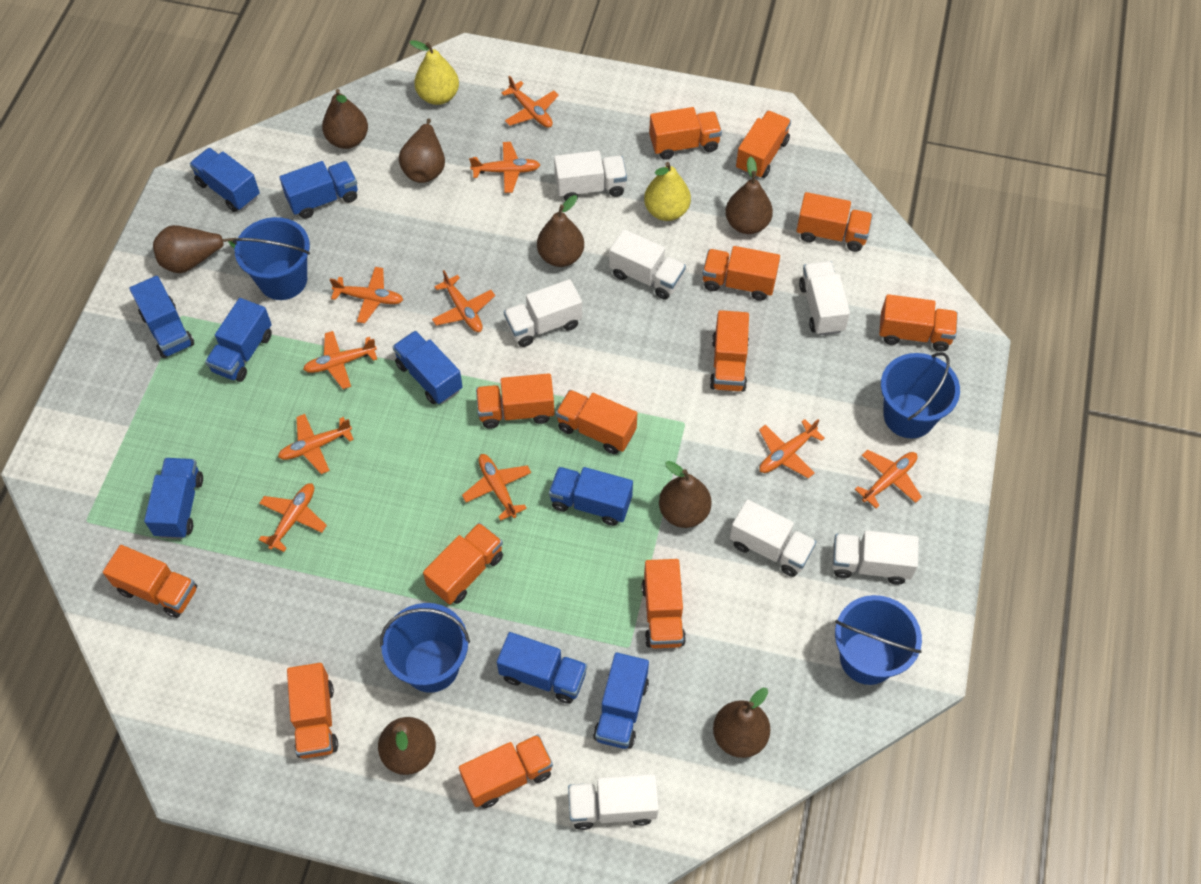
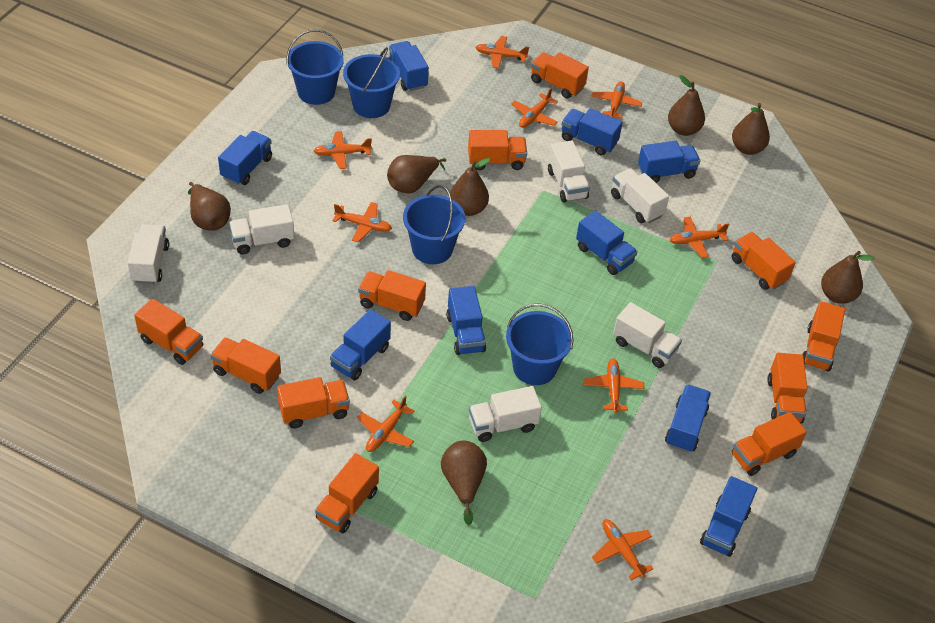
brown pear: 8 -> 7
orange plane: 10 -> 9
orange truck: 13 -> 11
white truck: 7 -> 6
yellow pear: 2 -> 0

